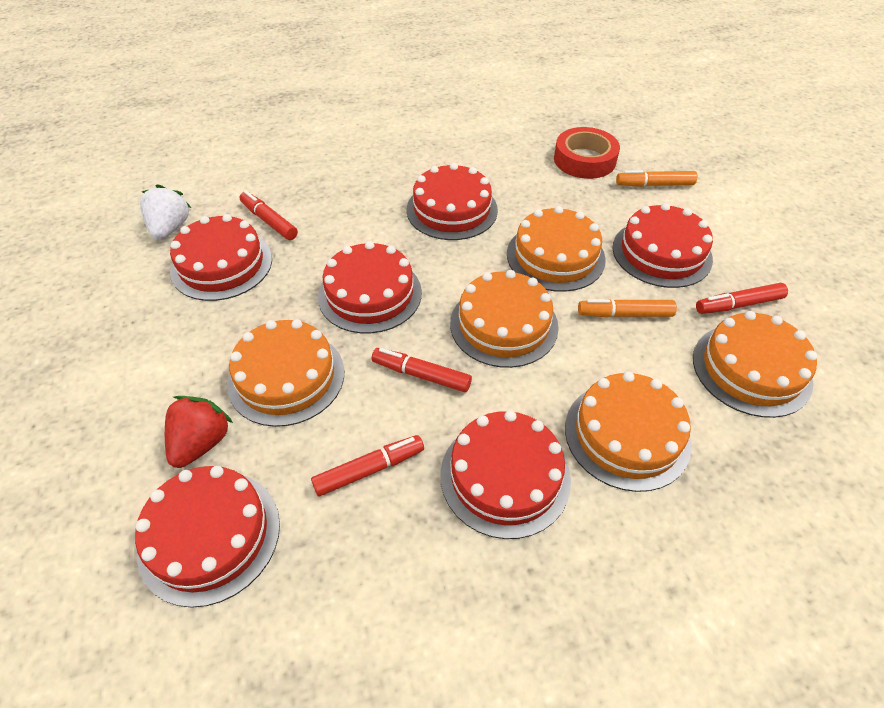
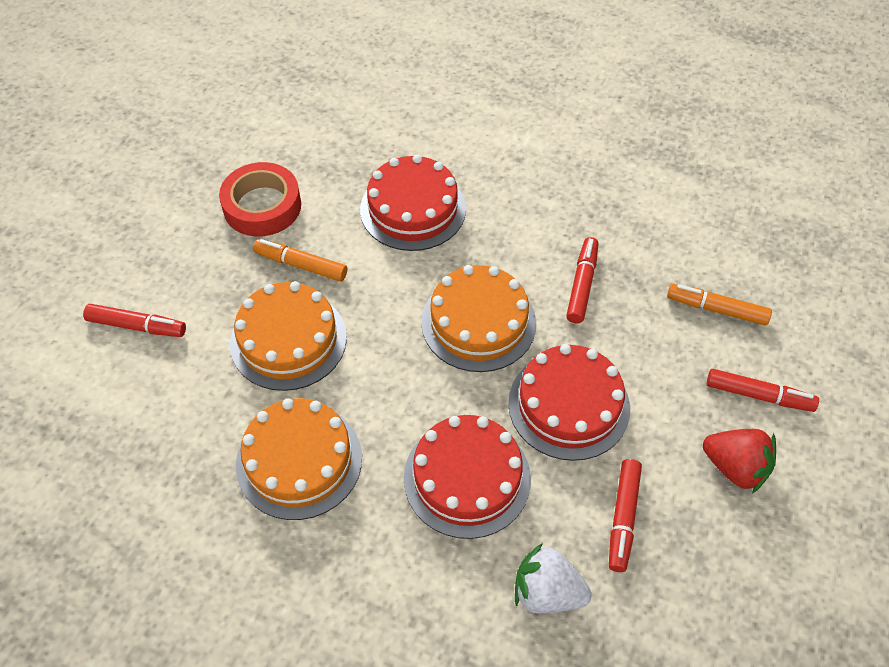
orange cake: 5 -> 3
red cake: 6 -> 3

